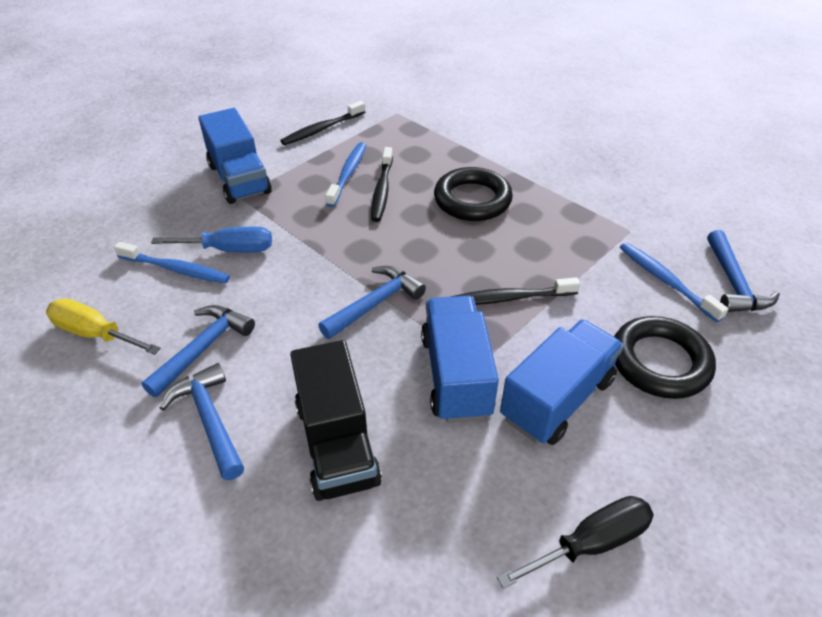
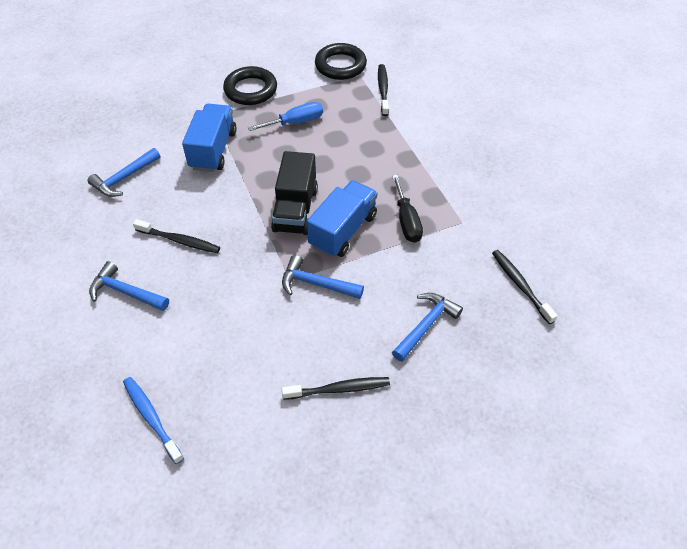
black toothbrush: 3 -> 4
blue toothbrush: 3 -> 1
blue truck: 3 -> 2
yellow screwdriver: 1 -> 0

